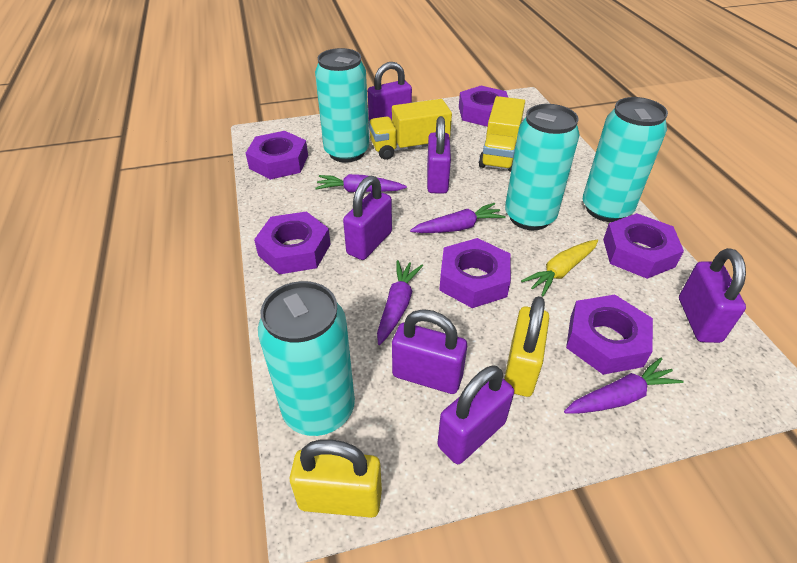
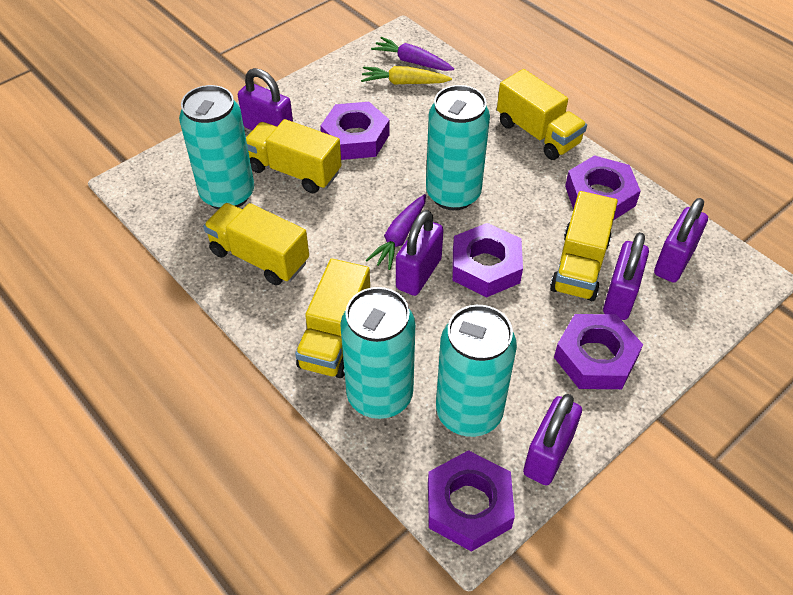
purple carrot: 4 -> 2
purple nut: 6 -> 5
purple padlock: 6 -> 5
yellow padlock: 2 -> 0
yellow truck: 2 -> 5

